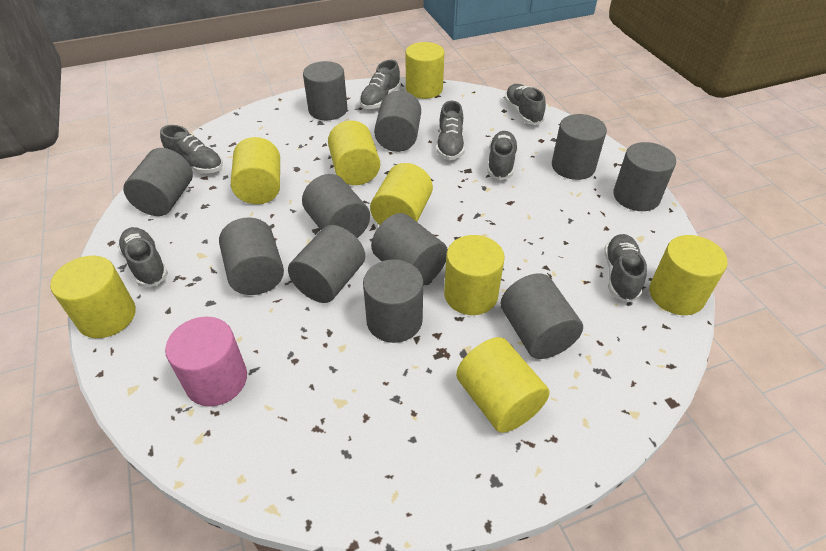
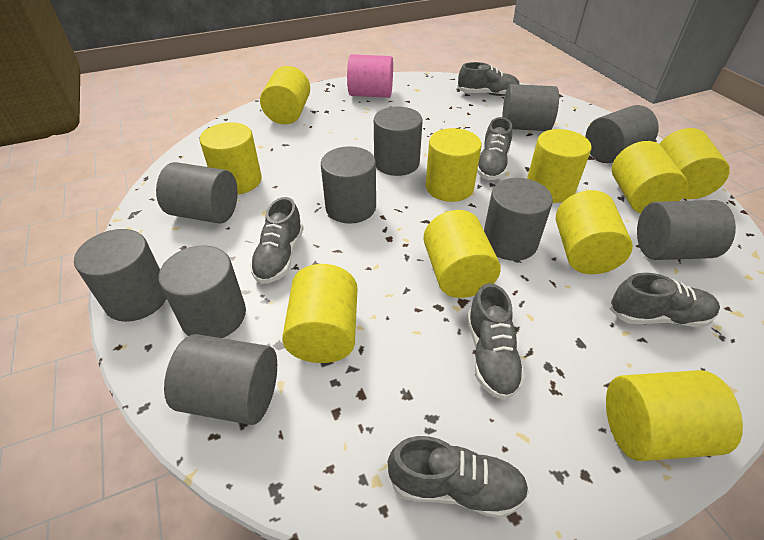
grey cylinder: 11 -> 10
grey shoe: 7 -> 6
yellow cylinder: 8 -> 10

